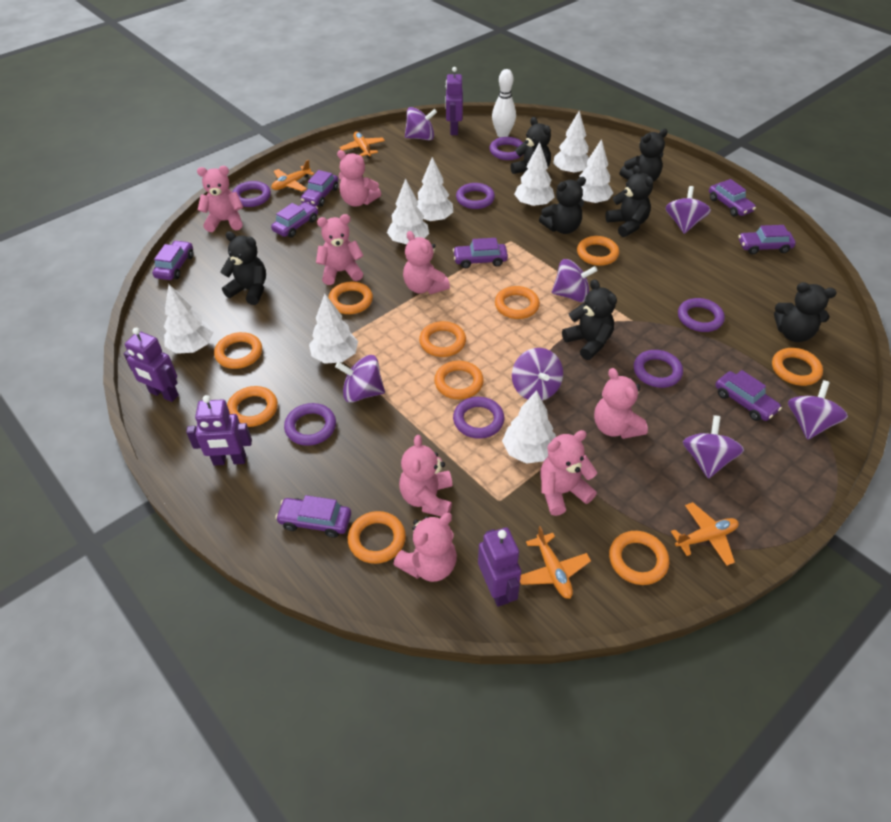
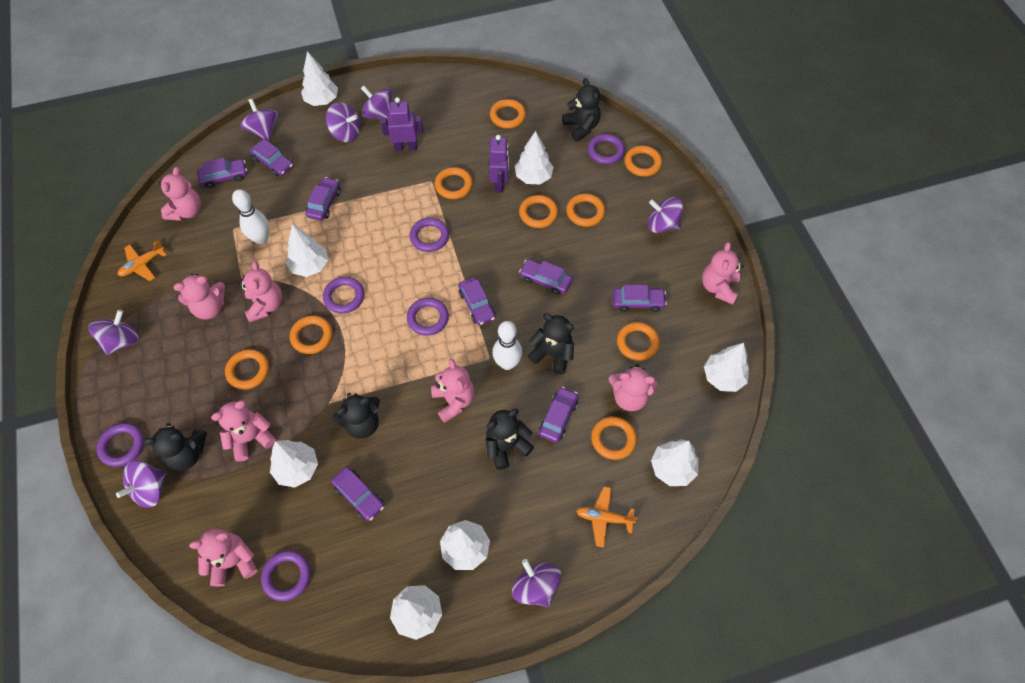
black teddy bear: 7 -> 5
orange plane: 4 -> 2
orange ring: 10 -> 9
purple ring: 7 -> 6
purple robot: 4 -> 2
white bowling pin: 1 -> 2

